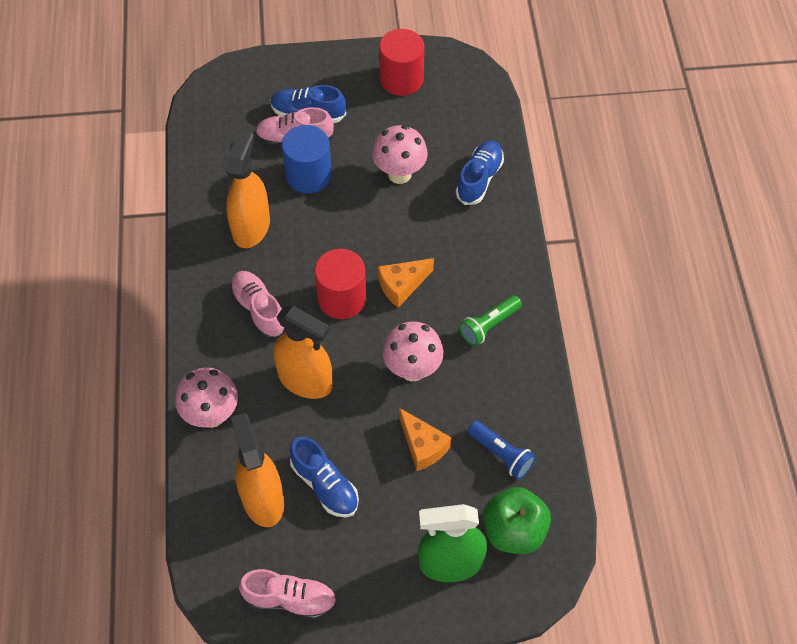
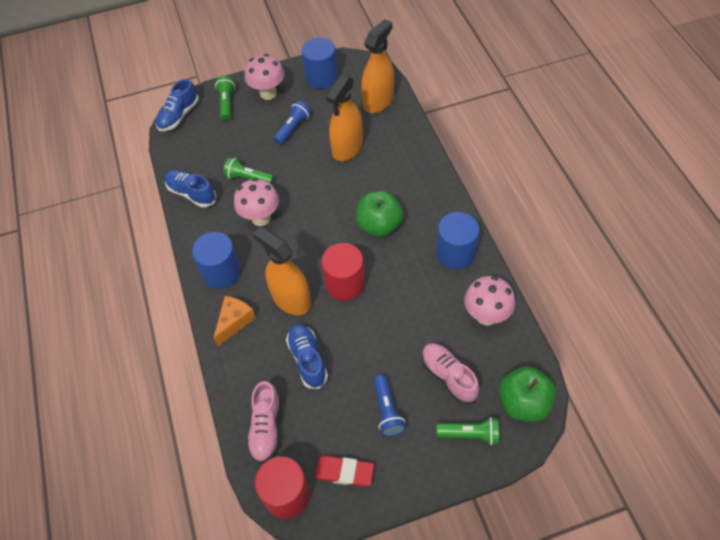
blue cylinder: 1 -> 3
blue flashlight: 1 -> 2
green apple: 1 -> 2
green flashlight: 1 -> 3
green spray bottle: 1 -> 0
orange cheese: 2 -> 1
pink shoe: 3 -> 2
red eraser: 0 -> 1

